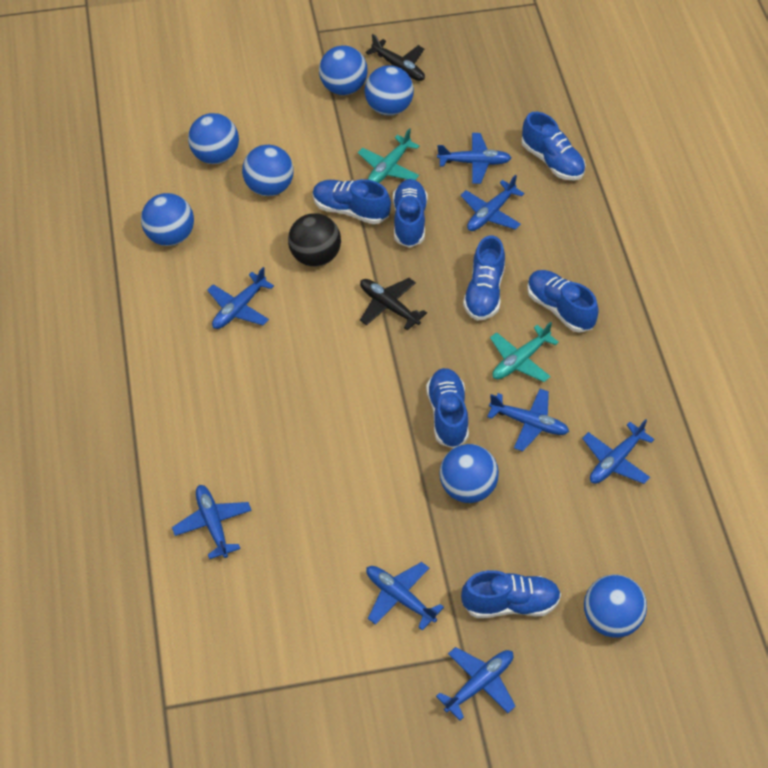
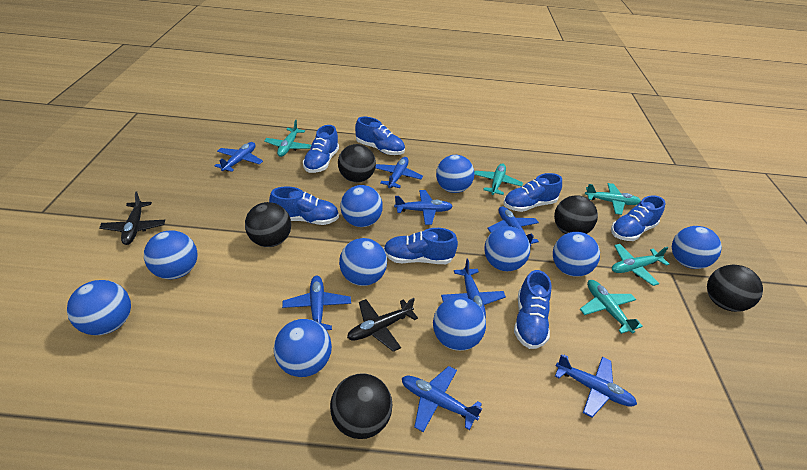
black ball: 1 -> 5
blue ball: 7 -> 10
turquoise plane: 2 -> 5

